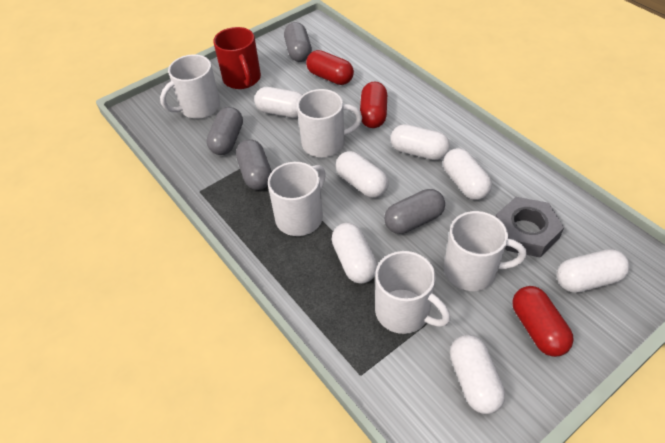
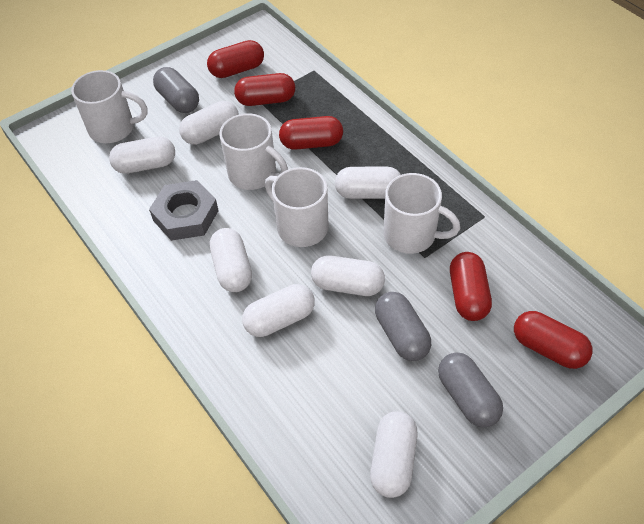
grey capsule: 4 -> 3
red capsule: 3 -> 5
red mug: 1 -> 0
white mug: 5 -> 4

